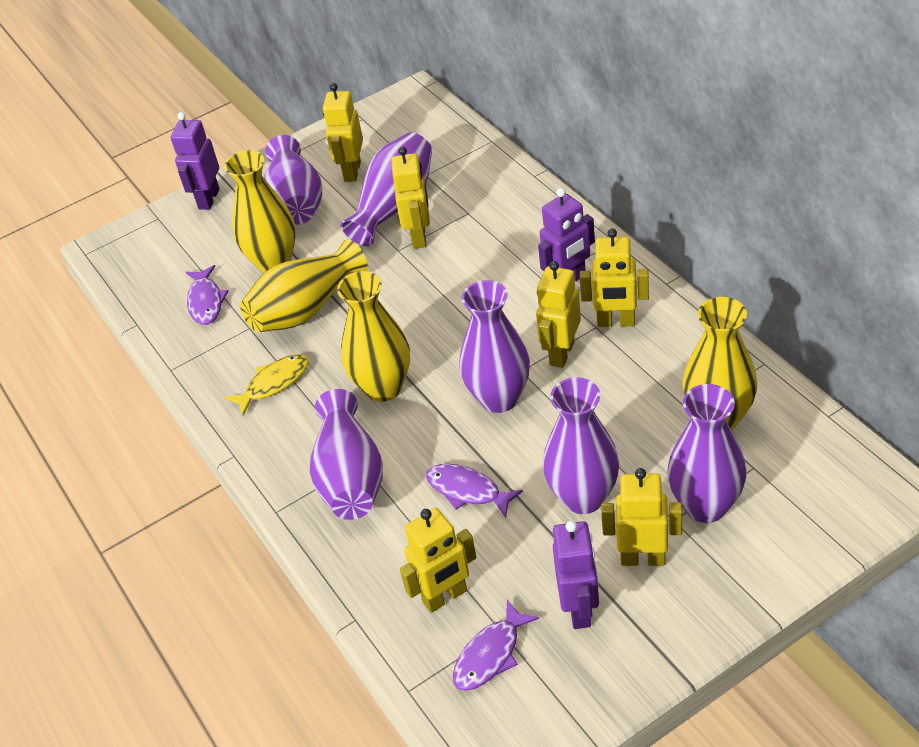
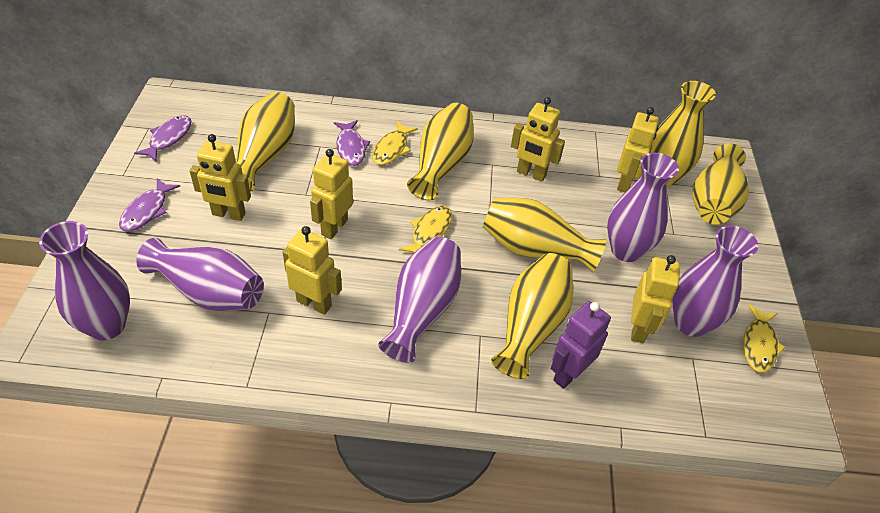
purple robot: 3 -> 1
purple vase: 6 -> 5
yellow fish: 1 -> 3
yellow vase: 4 -> 6

